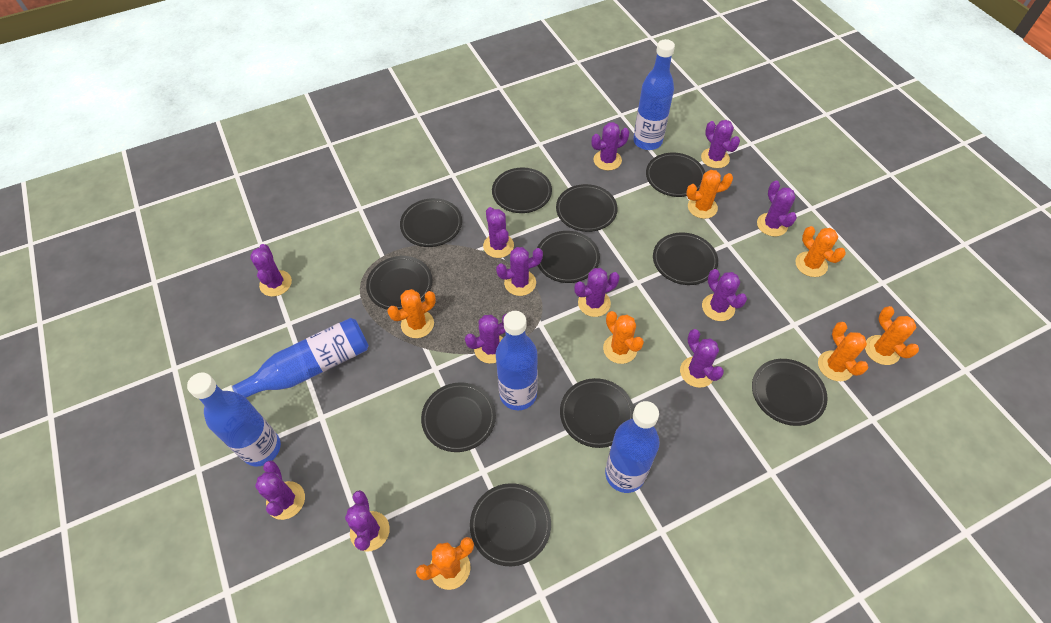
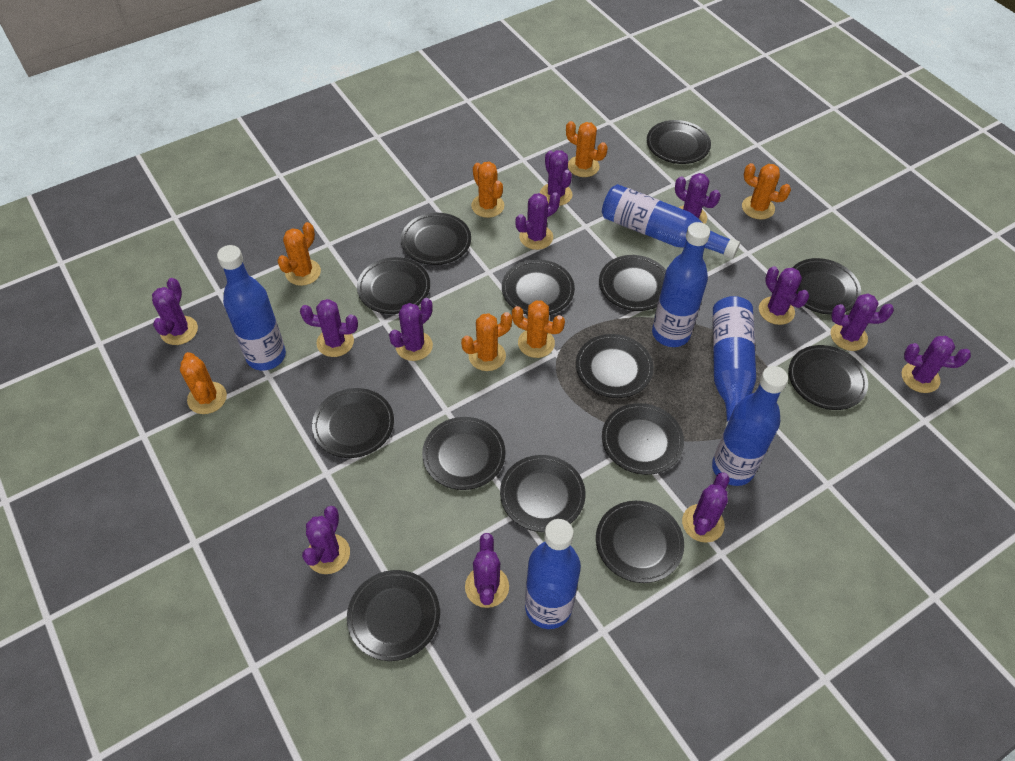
black plate: 11 -> 14
blue bottle: 5 -> 6

